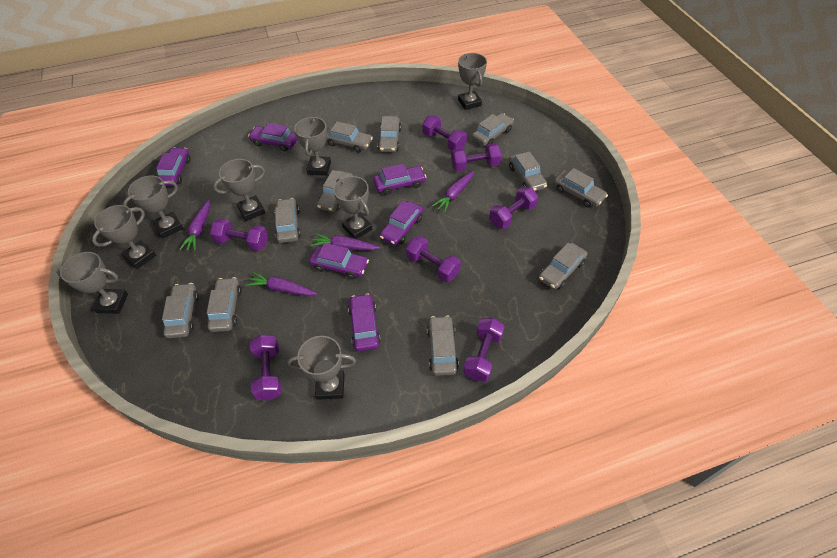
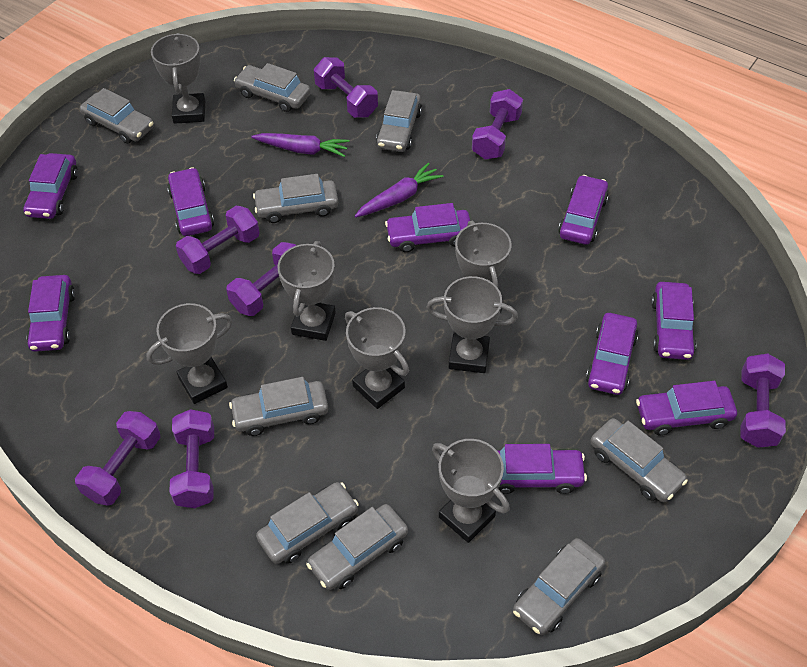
grey car: 11 -> 9
grey trophy: 8 -> 7
purple car: 6 -> 9
purple carrot: 4 -> 2

